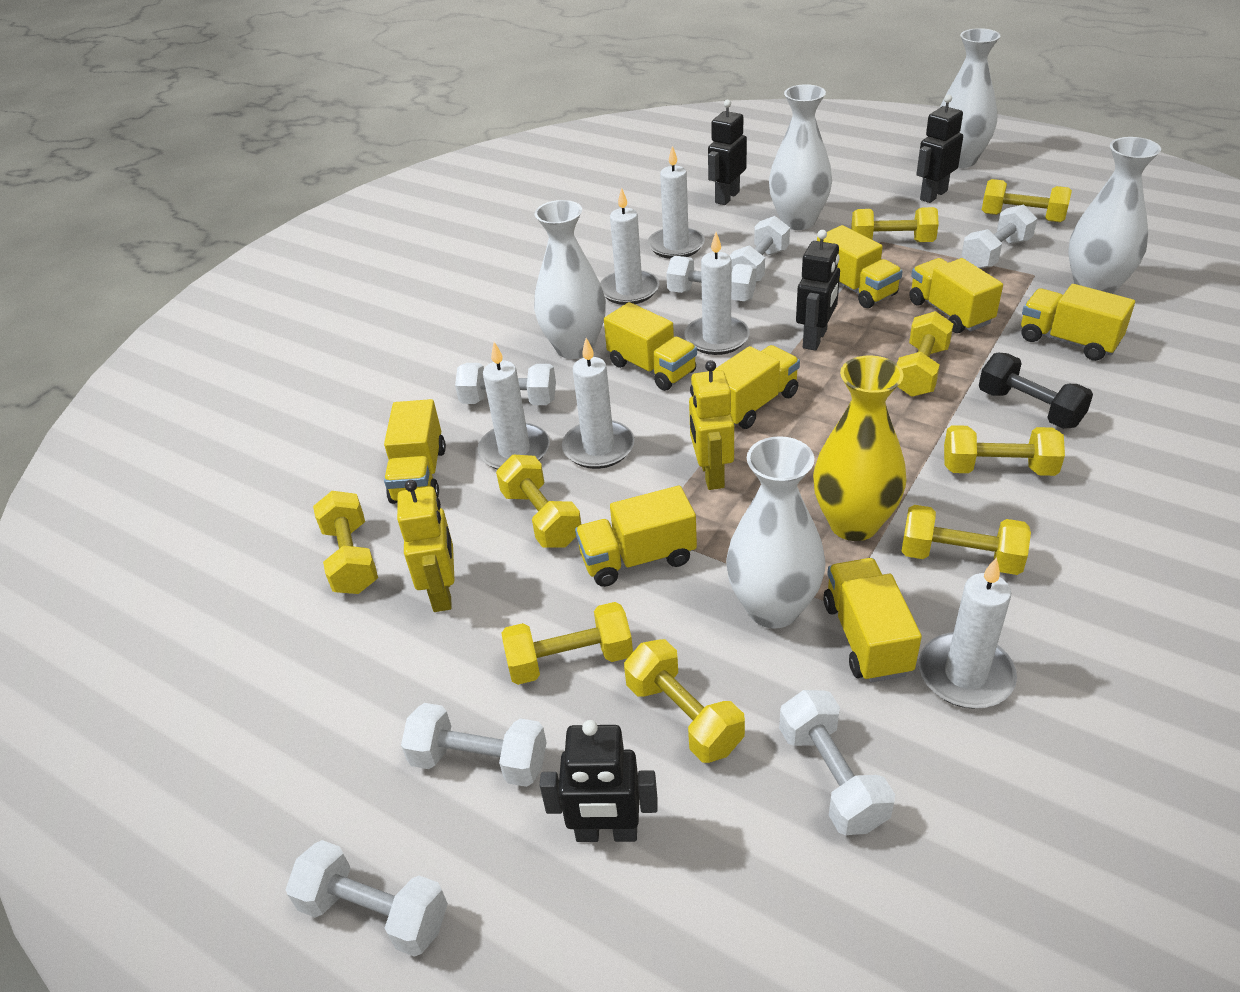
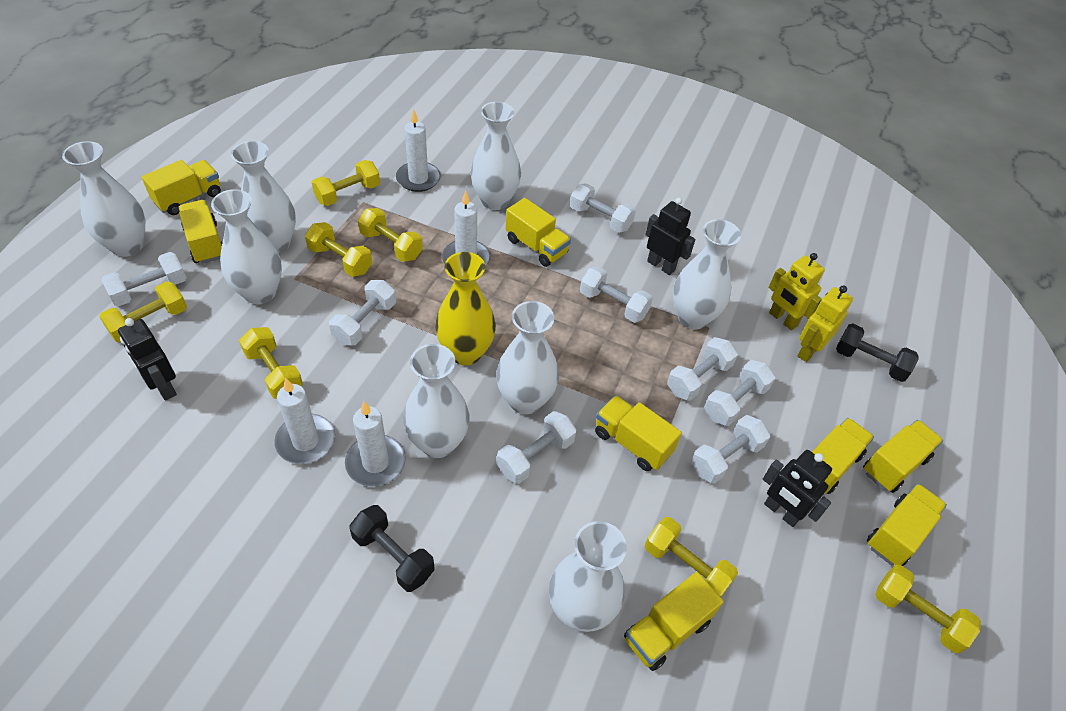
black dumbbell: 1 -> 2
black robot: 4 -> 3
white candle: 6 -> 4
white dumbbell: 7 -> 8
white vase: 5 -> 8
yellow dumbbell: 9 -> 7

